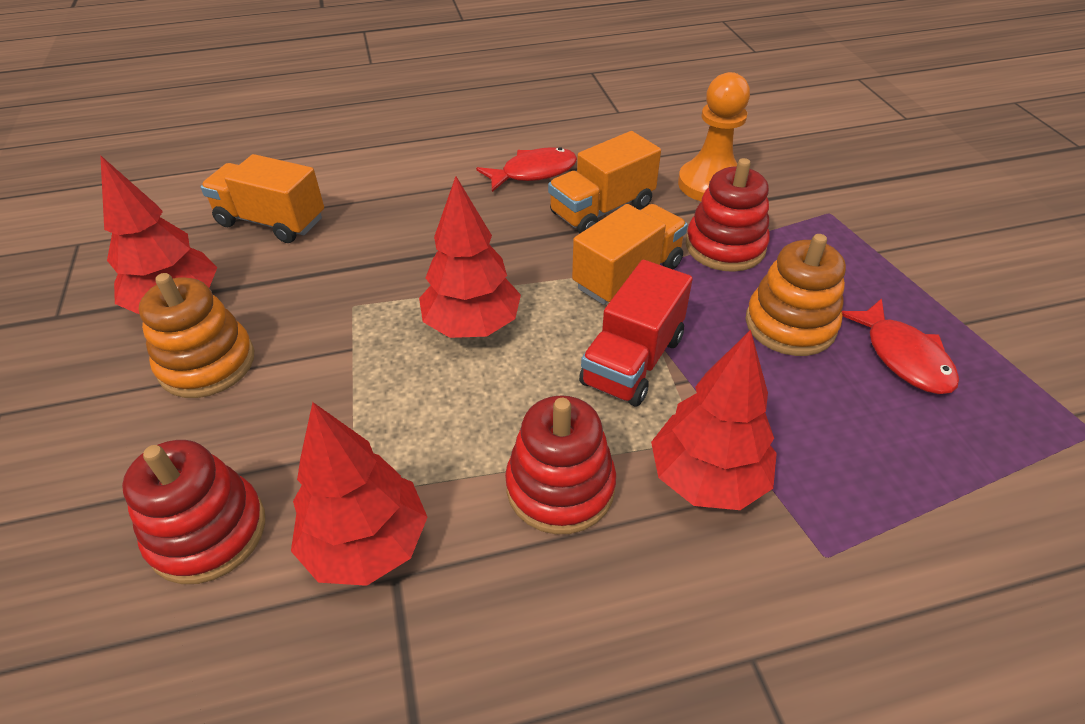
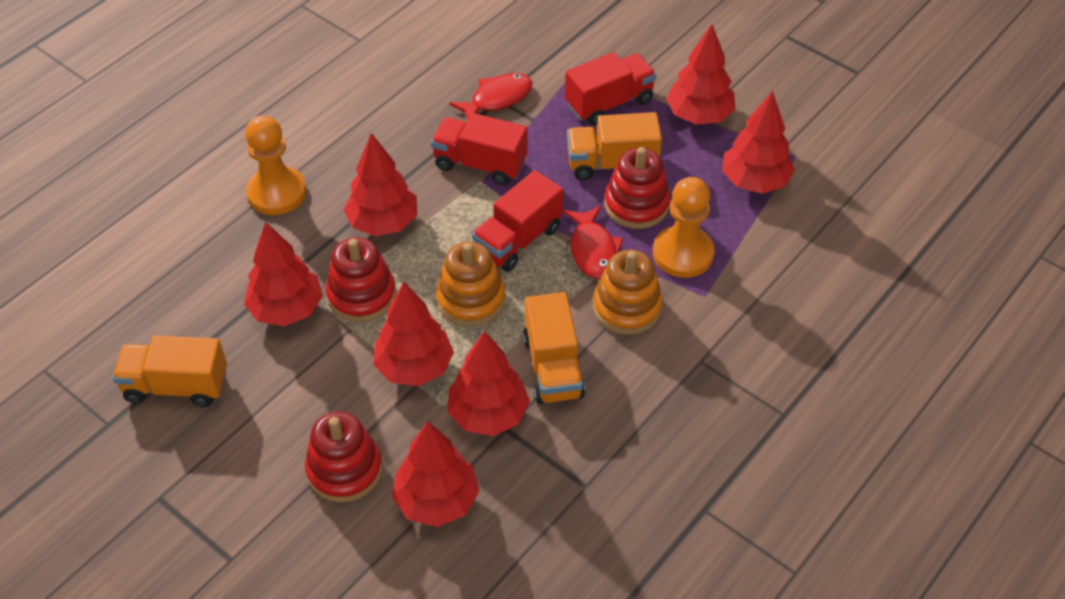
orange pawn: 1 -> 2
red tree: 4 -> 7
red truck: 1 -> 3

